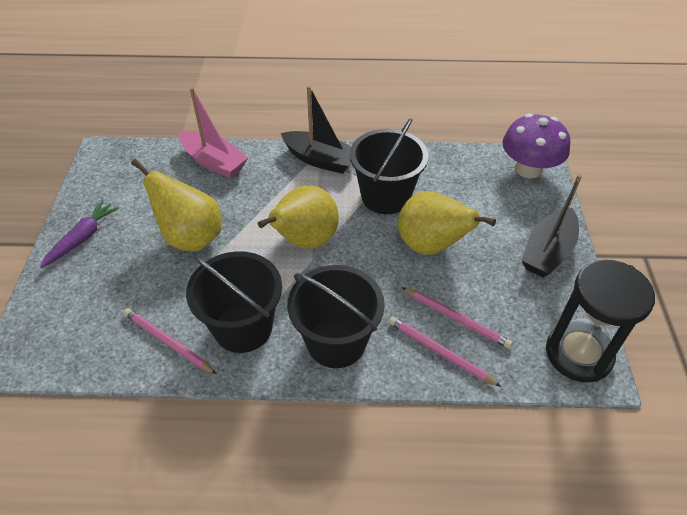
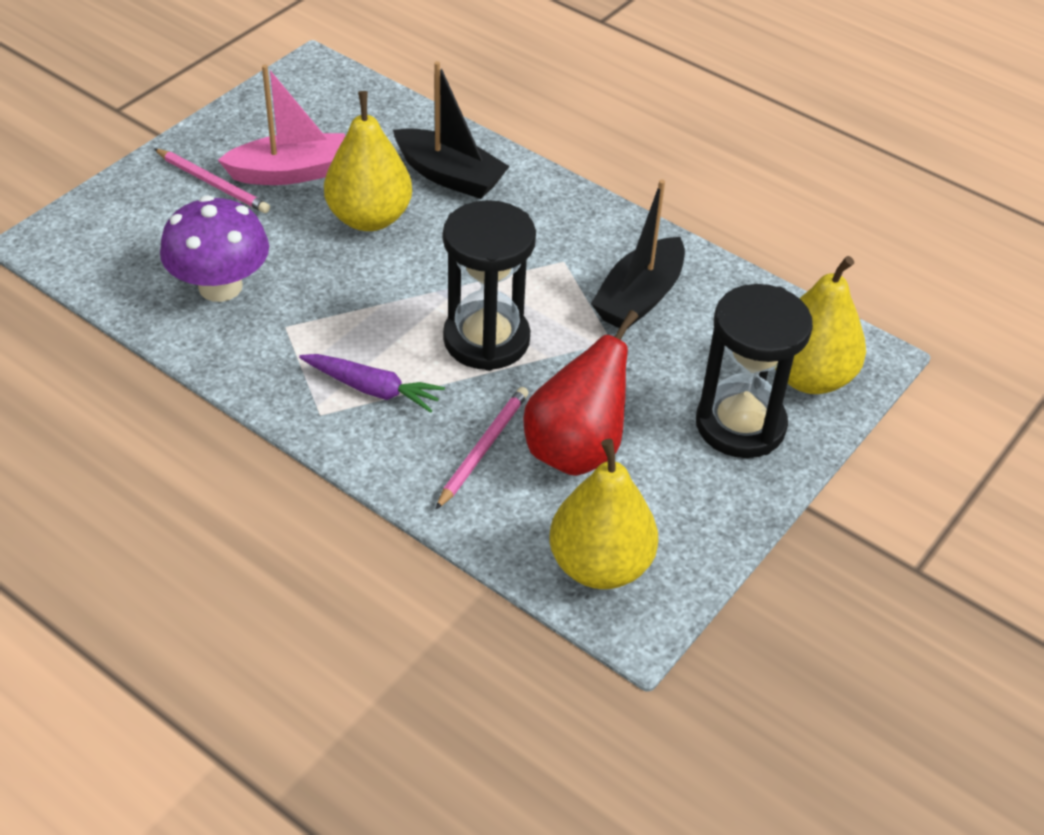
black bucket: 3 -> 0
black hourglass: 1 -> 2
pink pencil: 3 -> 2
red pear: 0 -> 1

